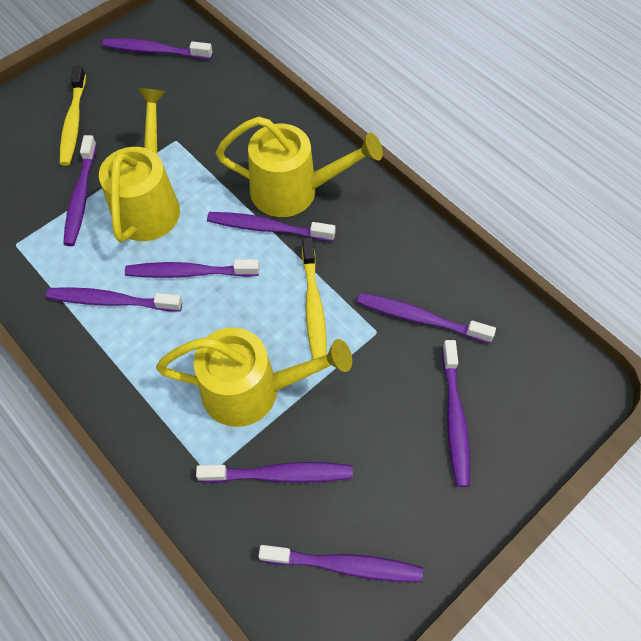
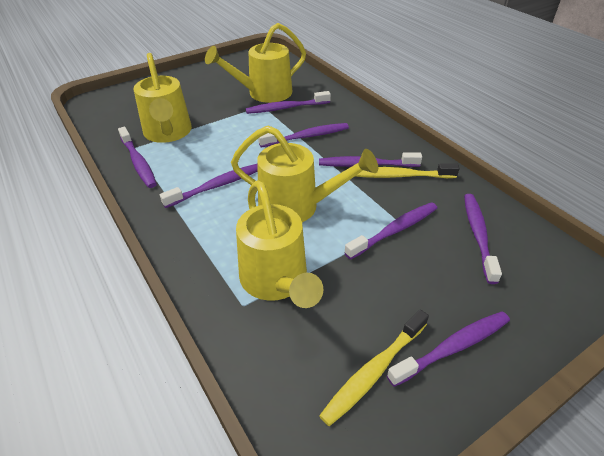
purple toothbrush: 9 -> 8
yellow watering can: 3 -> 4

